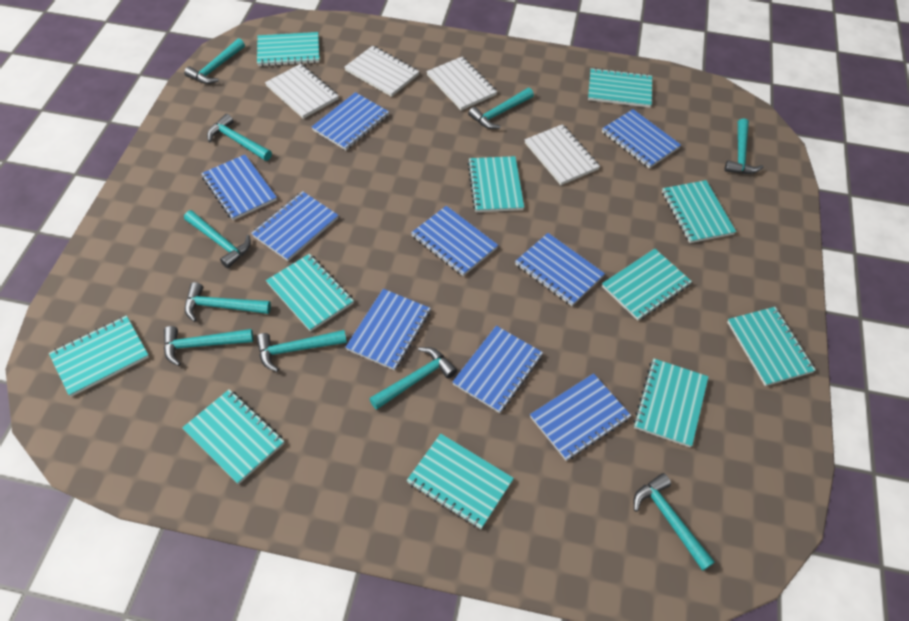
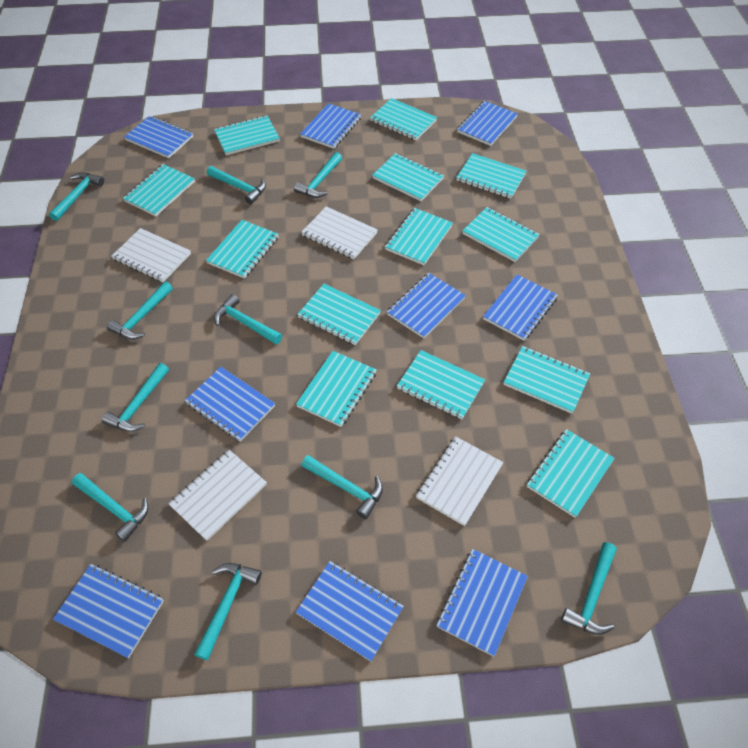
turquoise notebook: 11 -> 13

